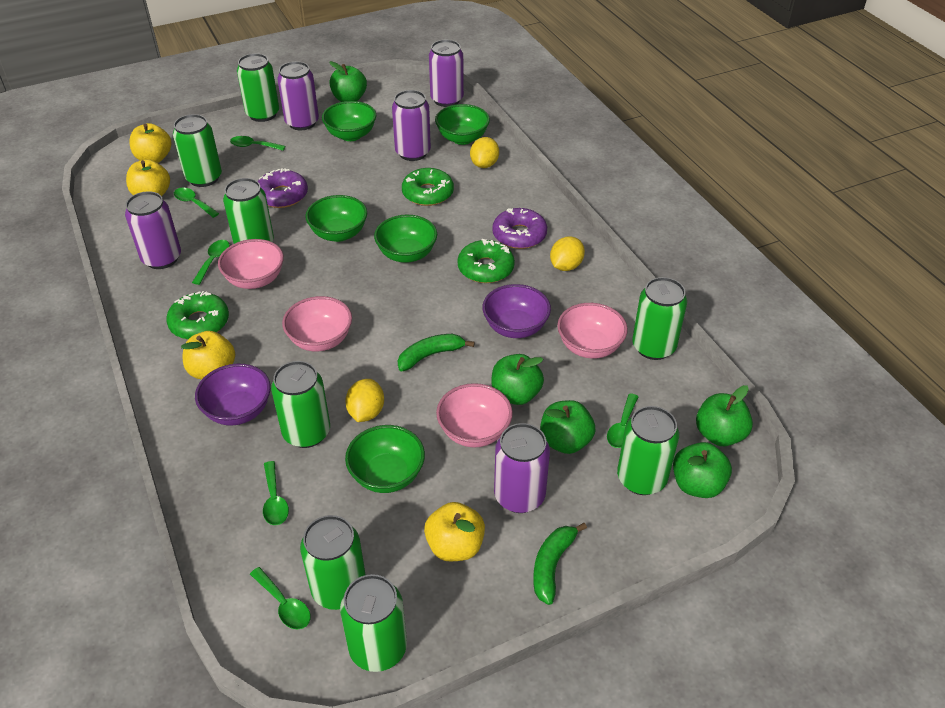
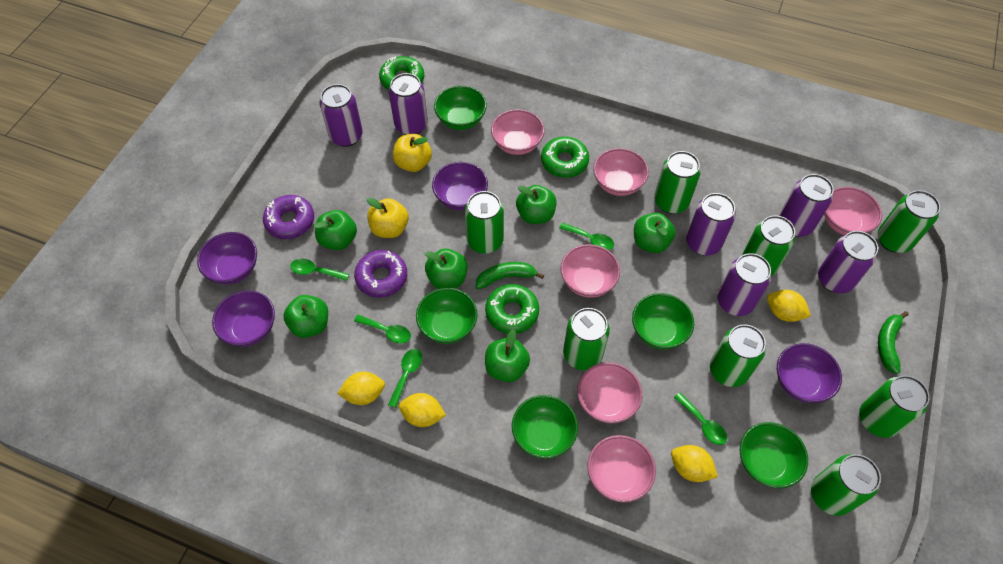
green apple: 5 -> 6
green spoon: 6 -> 5
pink bowl: 4 -> 6
purple bowl: 2 -> 4
purple can: 5 -> 6
yellow apple: 4 -> 2
yellow lemon: 3 -> 4

